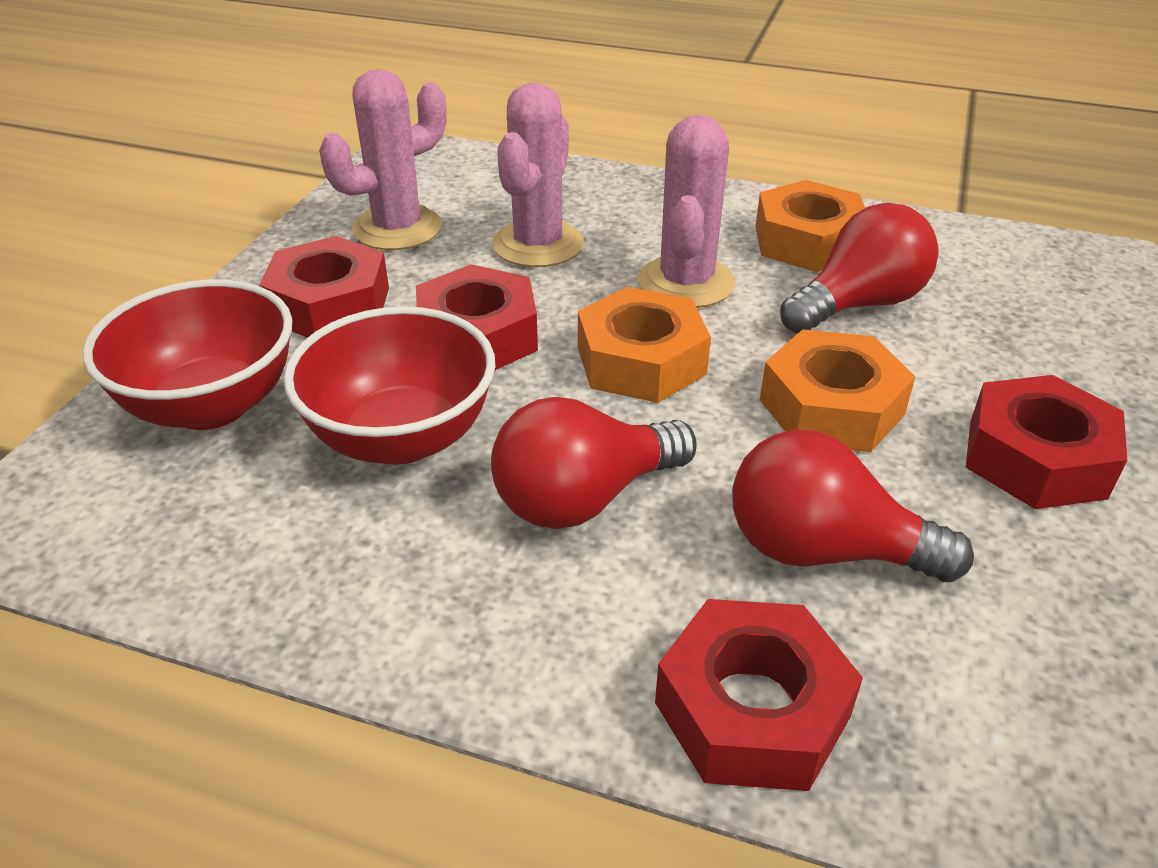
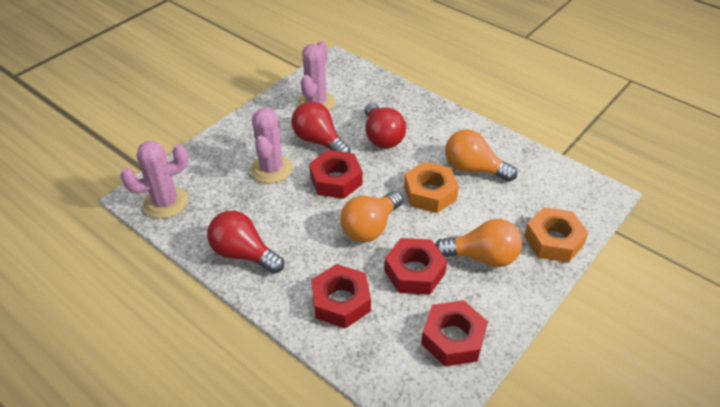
orange light bulb: 0 -> 3
orange nut: 3 -> 2
red bowl: 2 -> 0

